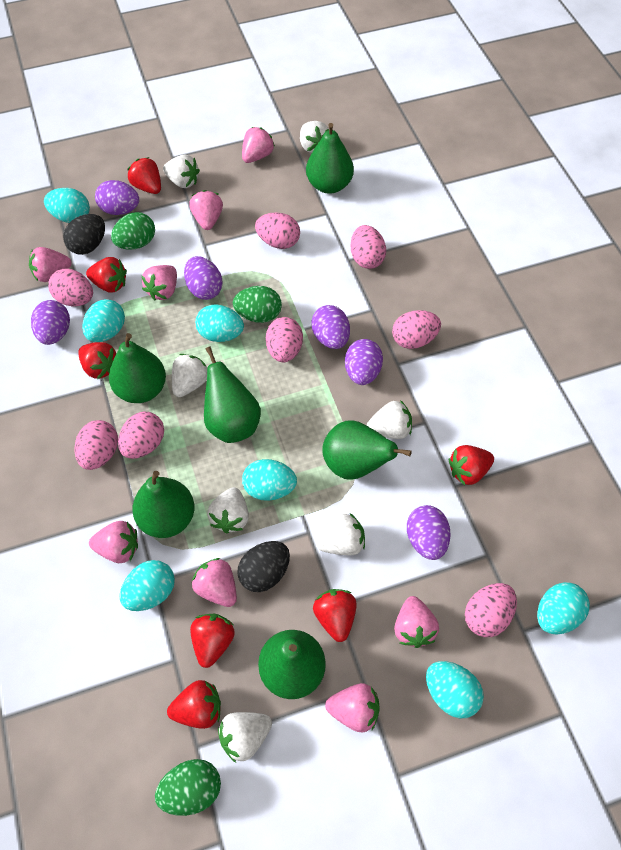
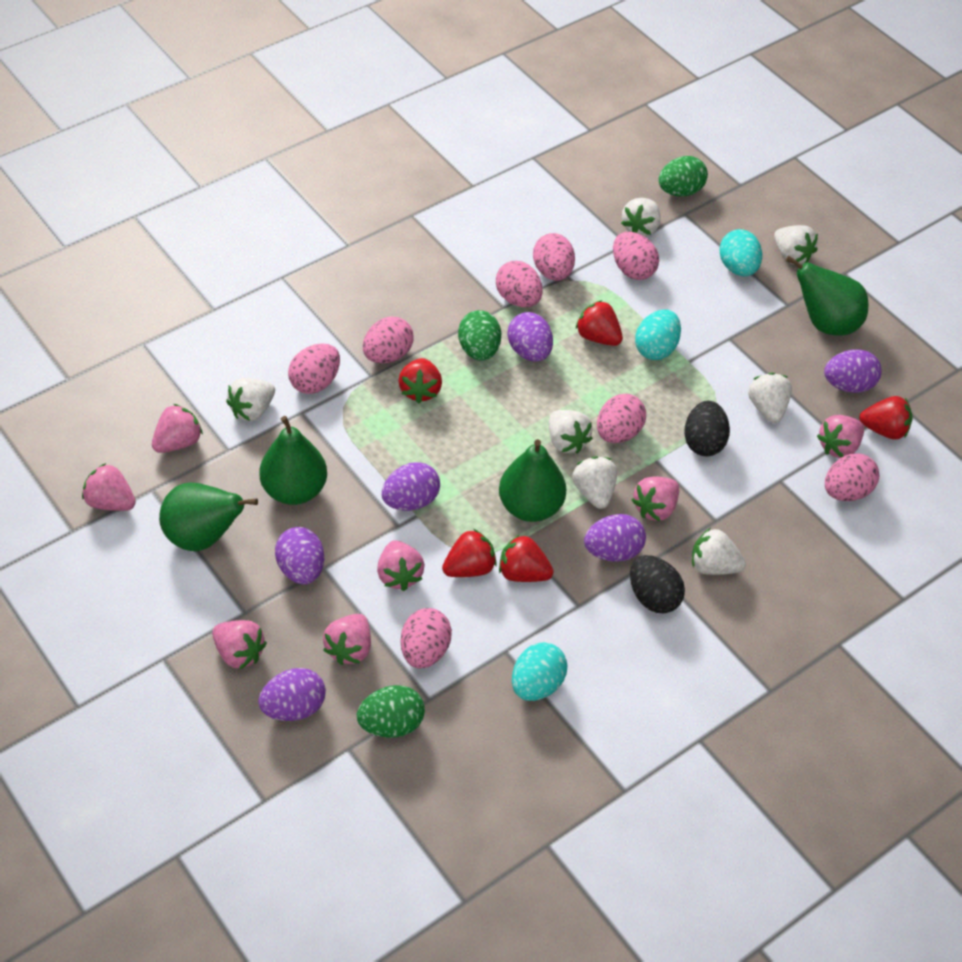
green pear: 6 -> 4
pink strawberry: 8 -> 7
red strawberry: 7 -> 5
turquoise egg: 7 -> 3

